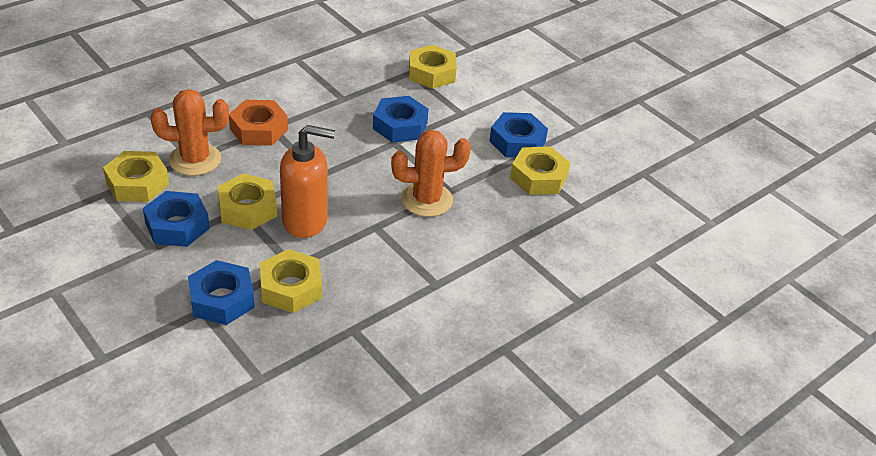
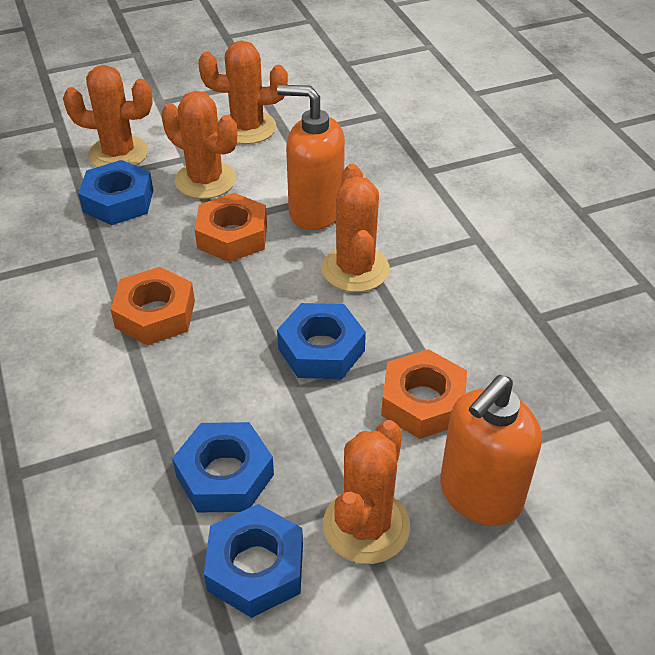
orange cactus: 2 -> 5
orange nut: 1 -> 3
orange soap dispenser: 1 -> 2
yellow nut: 5 -> 0

